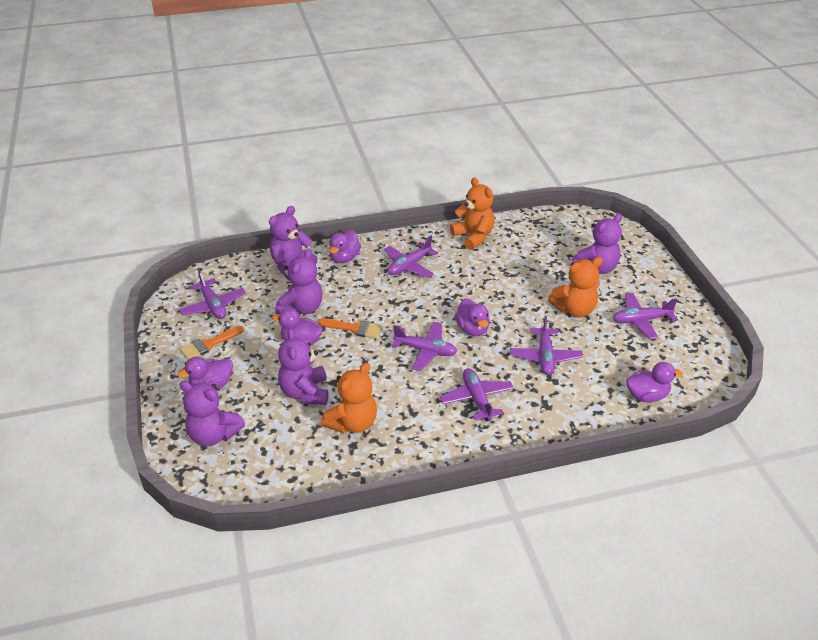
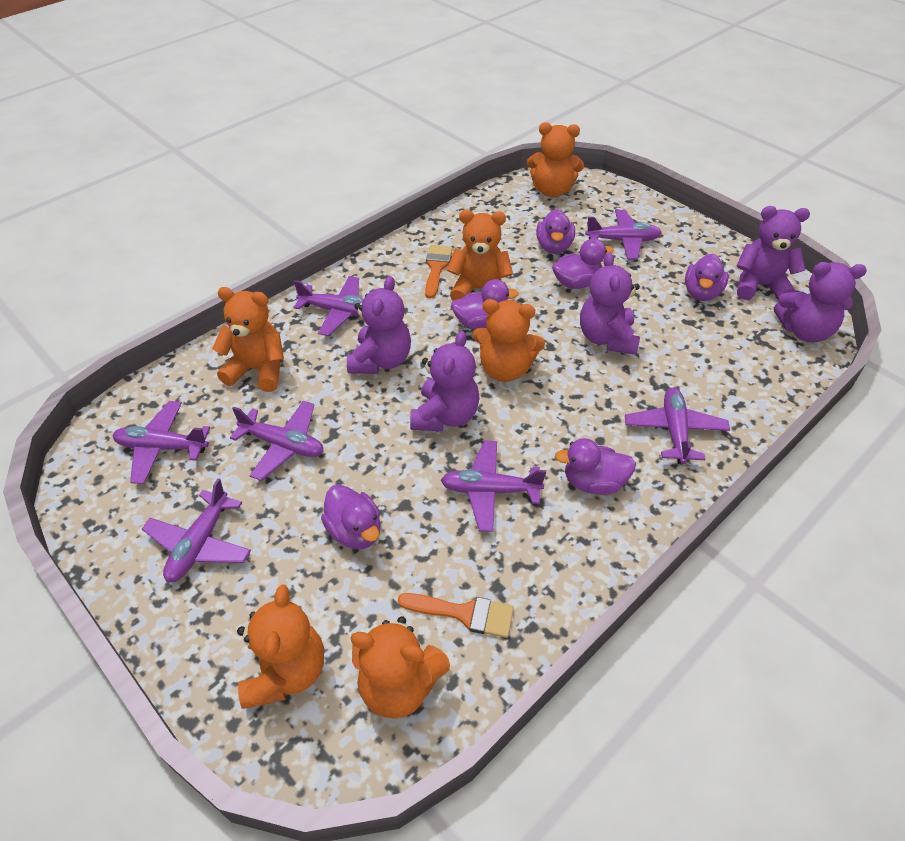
orange teddy bear: 3 -> 6
purple duck: 5 -> 6
purple plane: 6 -> 7

